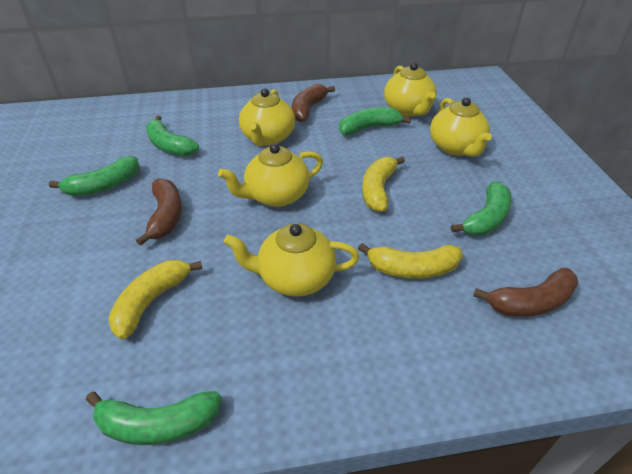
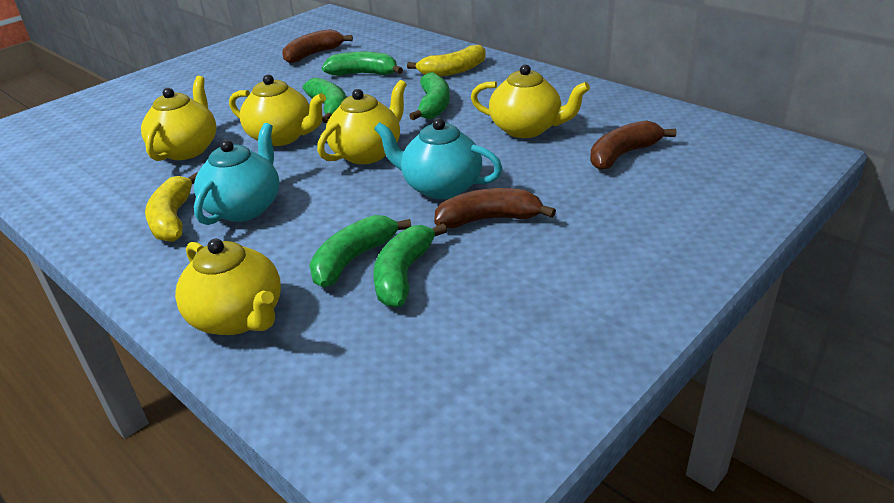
turquoise teapot: 0 -> 2
yellow banana: 3 -> 2

